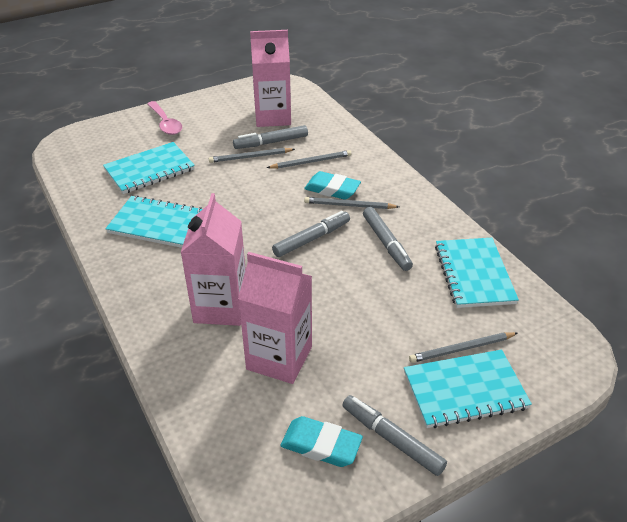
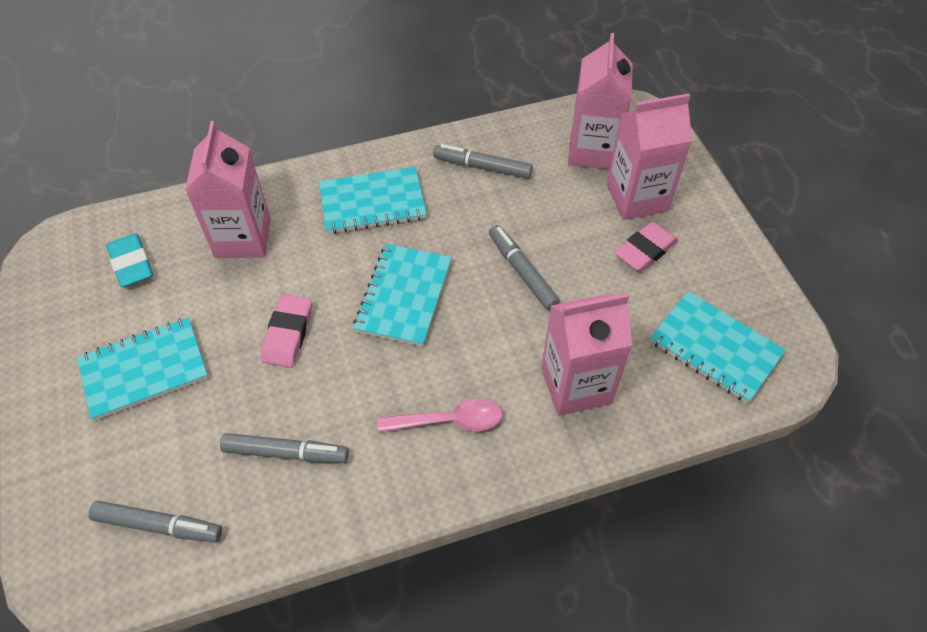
grey pencil: 4 -> 0
pink carton: 3 -> 4
pink eraser: 0 -> 2
turquoise eraser: 2 -> 1

